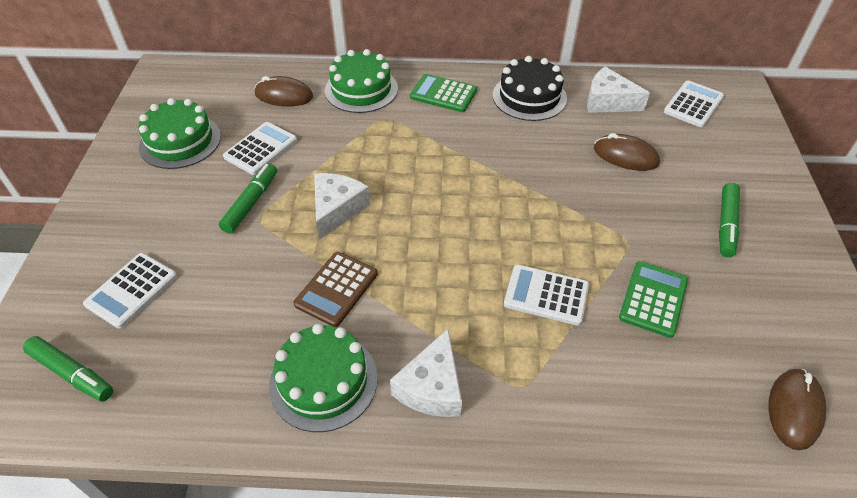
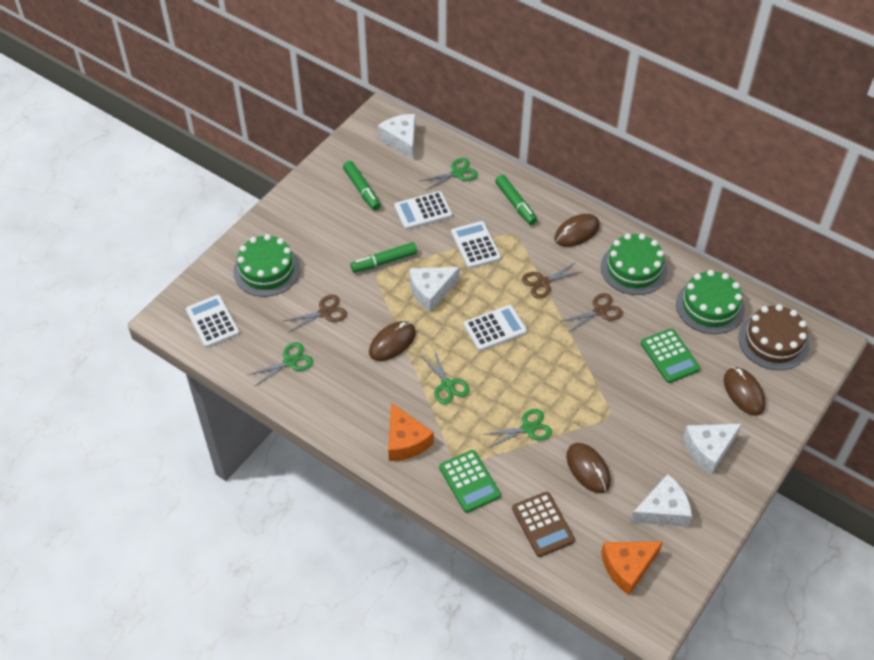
black cake: 1 -> 0
brown cake: 0 -> 1
brown mouse: 3 -> 4
brown scissors: 0 -> 3
green scissors: 0 -> 4
orange cheese: 0 -> 2
white cheese: 3 -> 4

